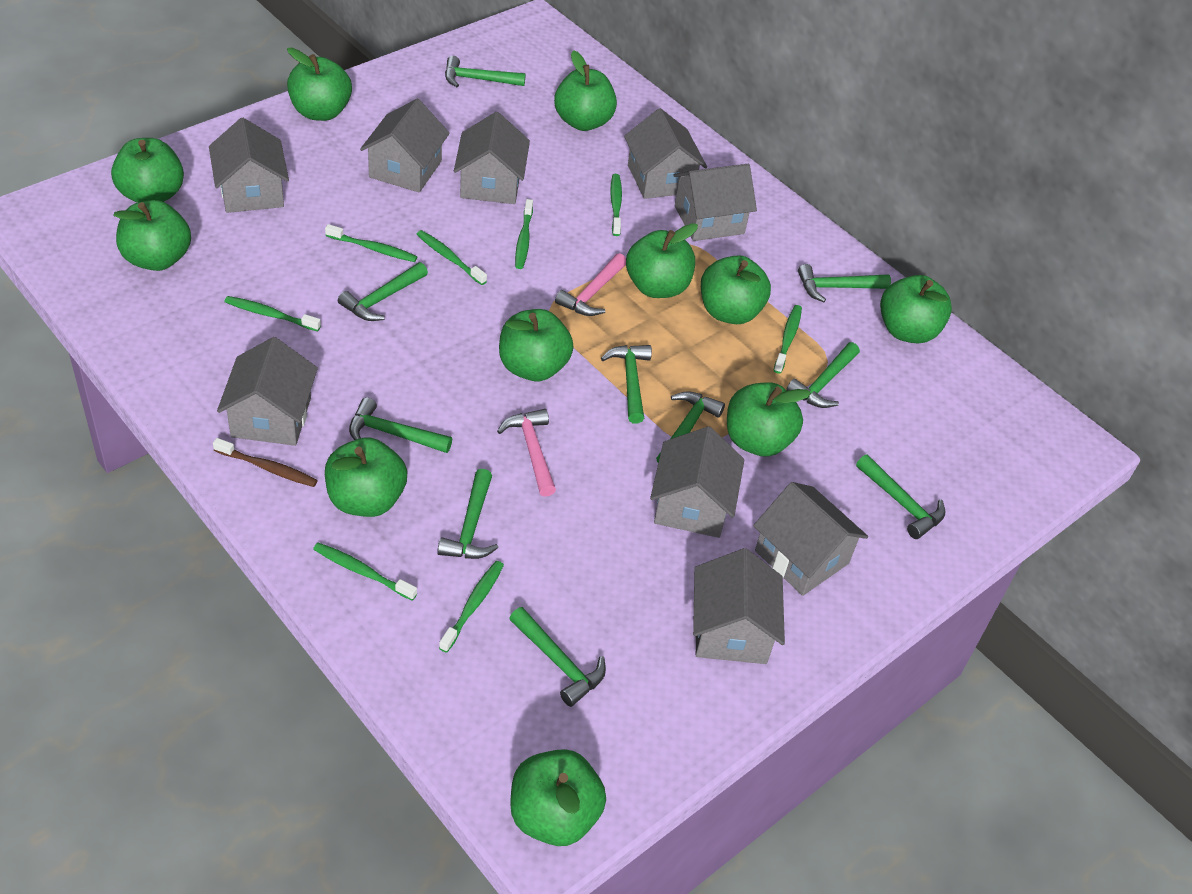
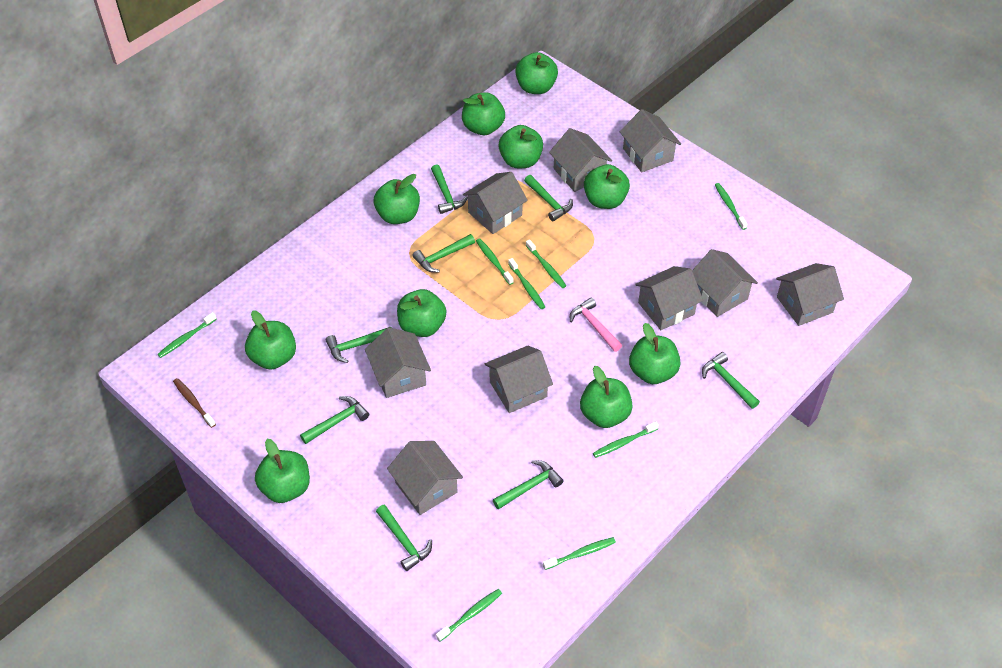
green apple: 11 -> 10
green hammer: 10 -> 8
pink hammer: 2 -> 1

